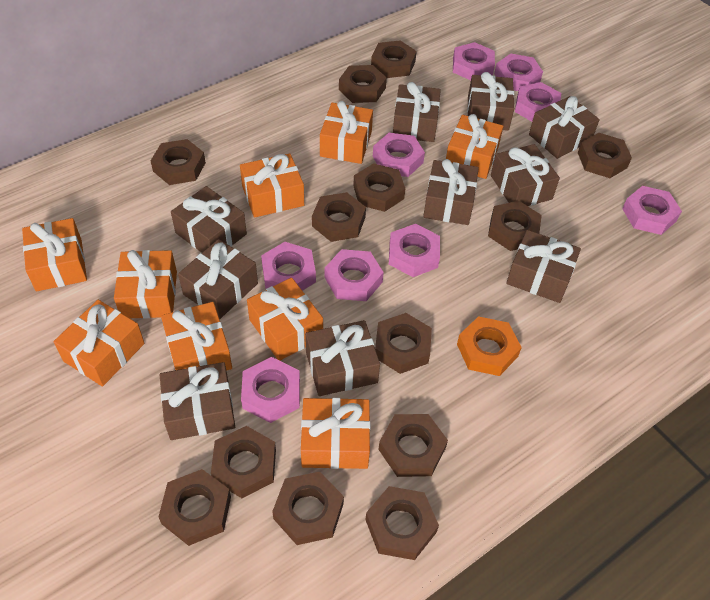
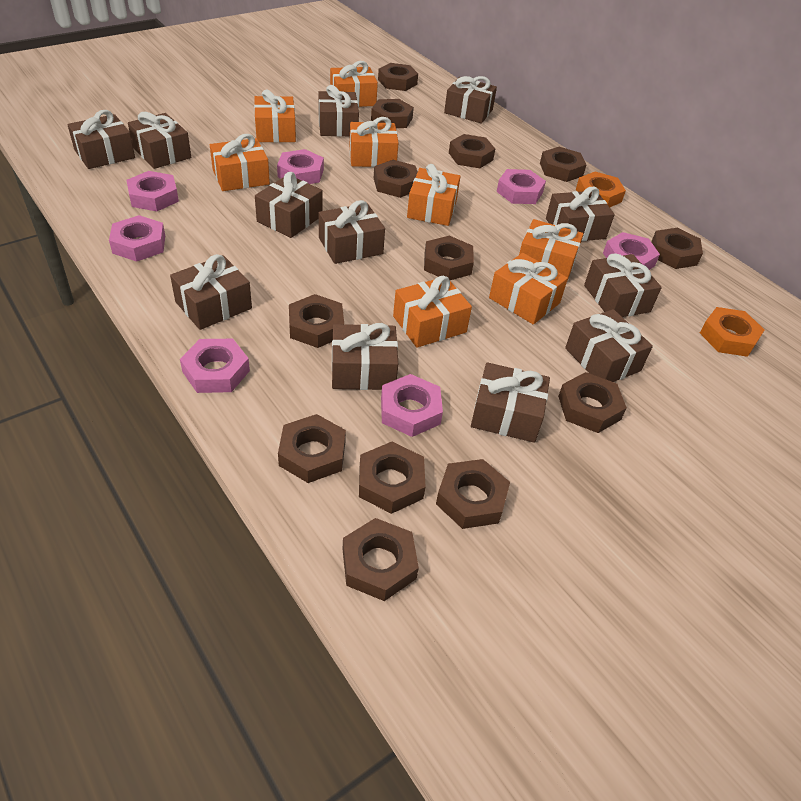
brown gift: 10 -> 12
orange gift: 9 -> 8
orange nut: 1 -> 2
pink nut: 9 -> 7

